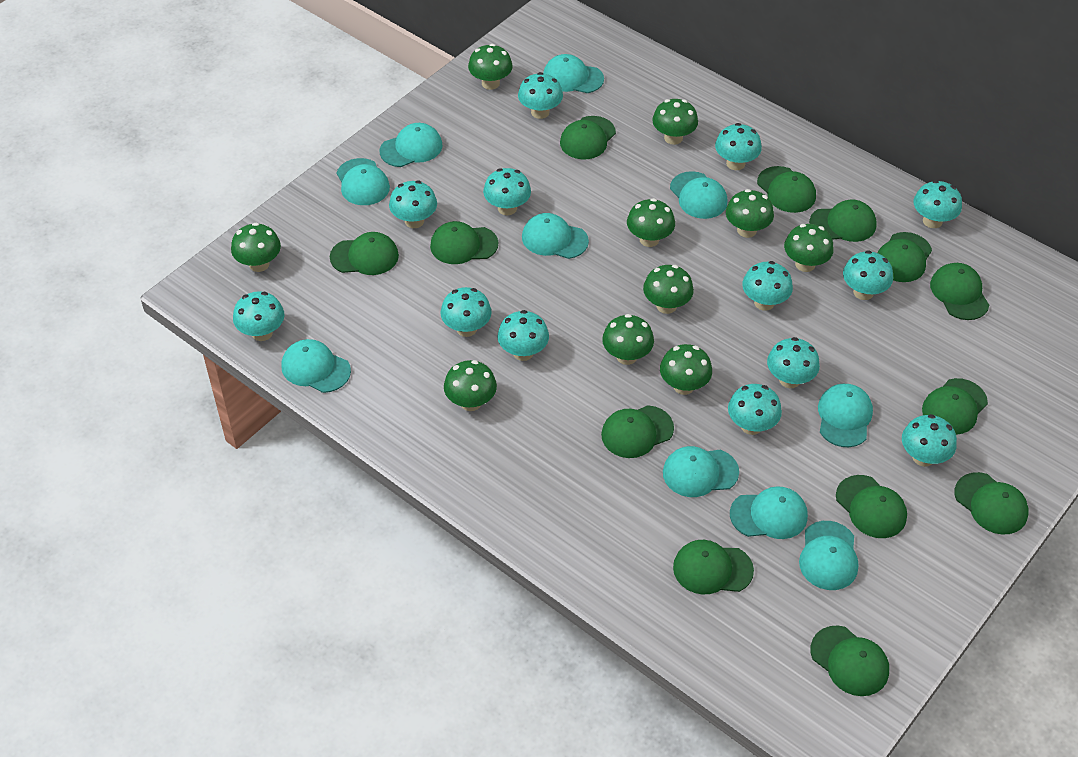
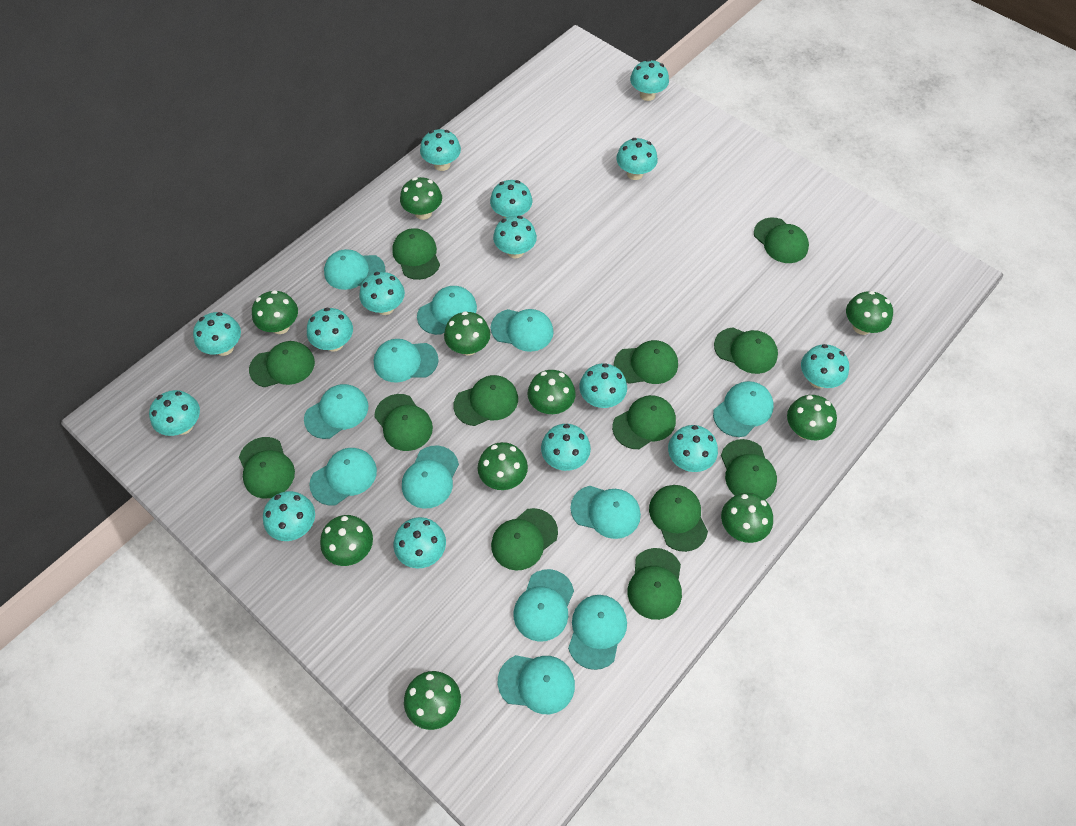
turquoise cap: 10 -> 12
turquoise mushroom: 13 -> 15

